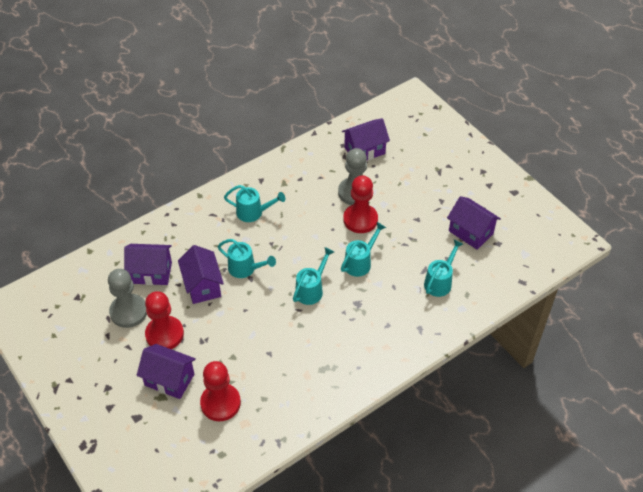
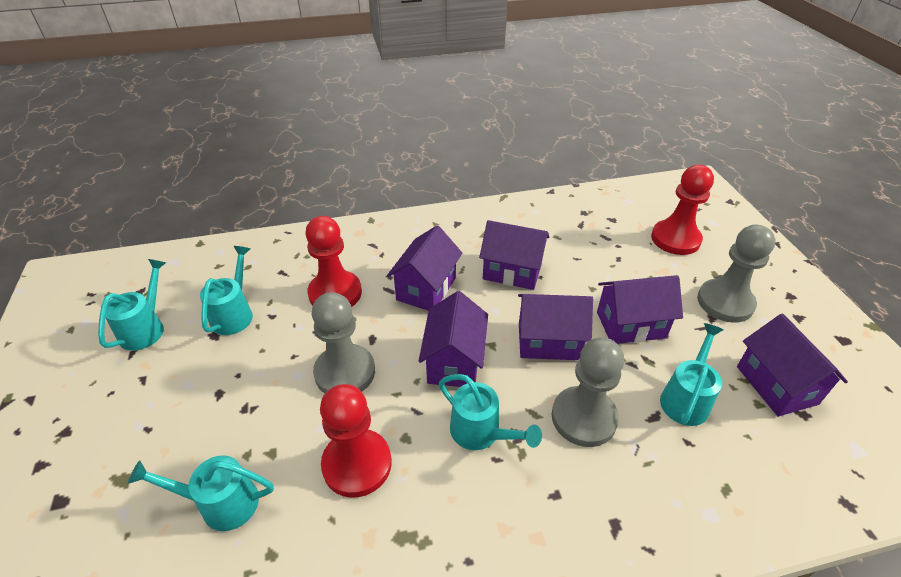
grey pawn: 2 -> 3
purple house: 5 -> 6

